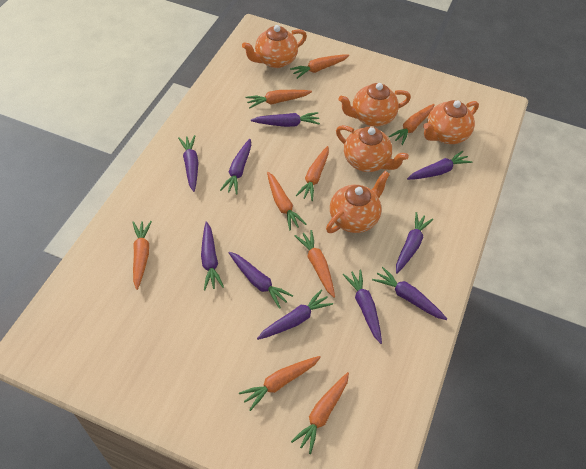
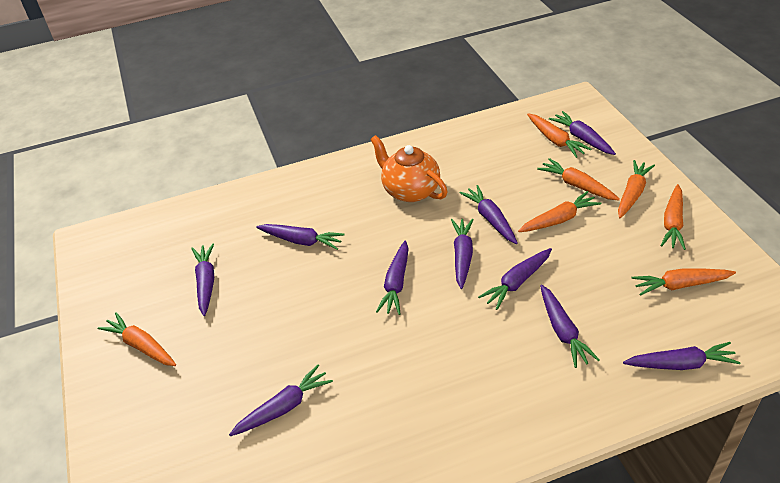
orange carrot: 9 -> 7
orange teapot: 5 -> 1

